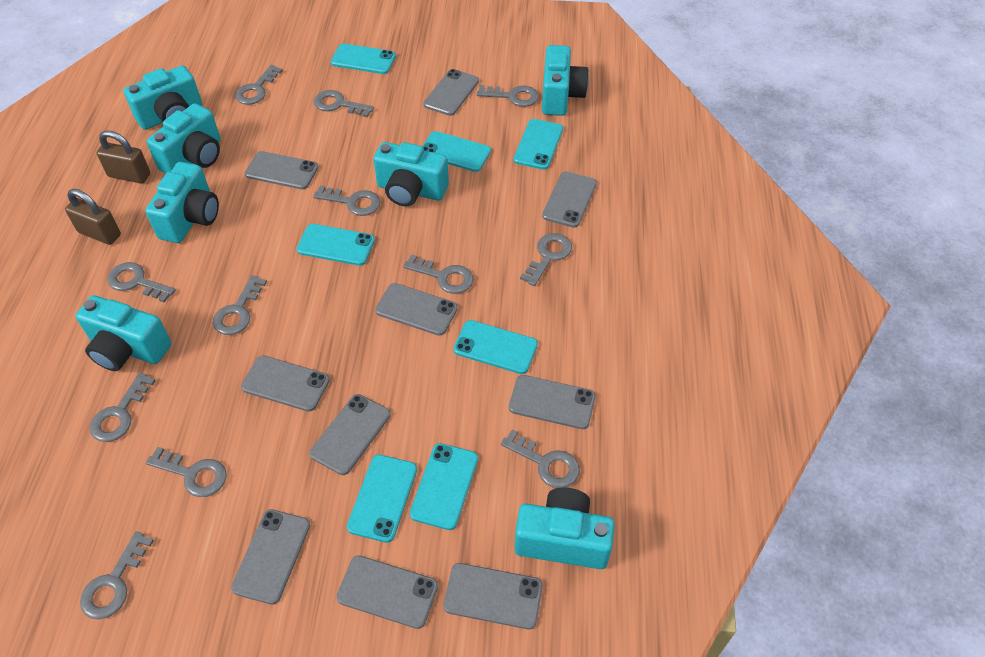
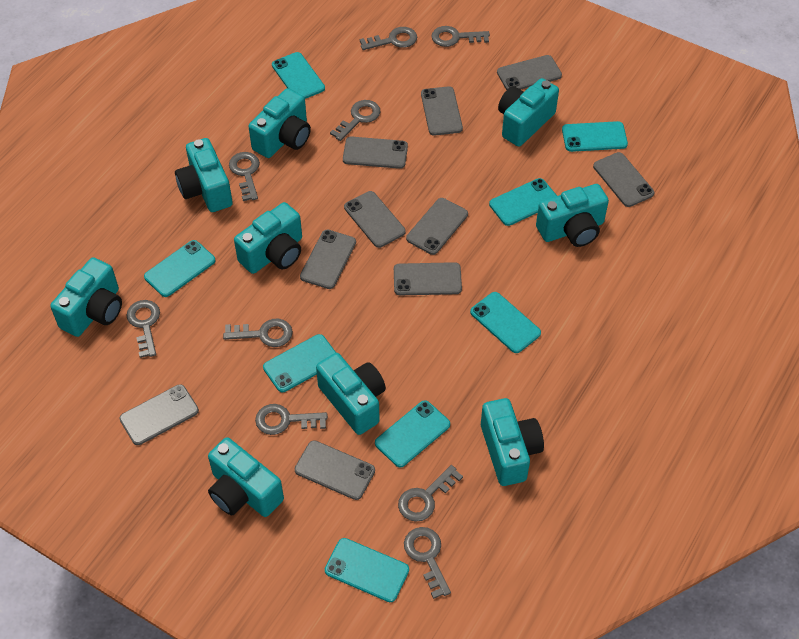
brown padlock: 2 -> 0
grey key: 12 -> 9
turquoise camera: 7 -> 9
turquoise phone: 7 -> 8

